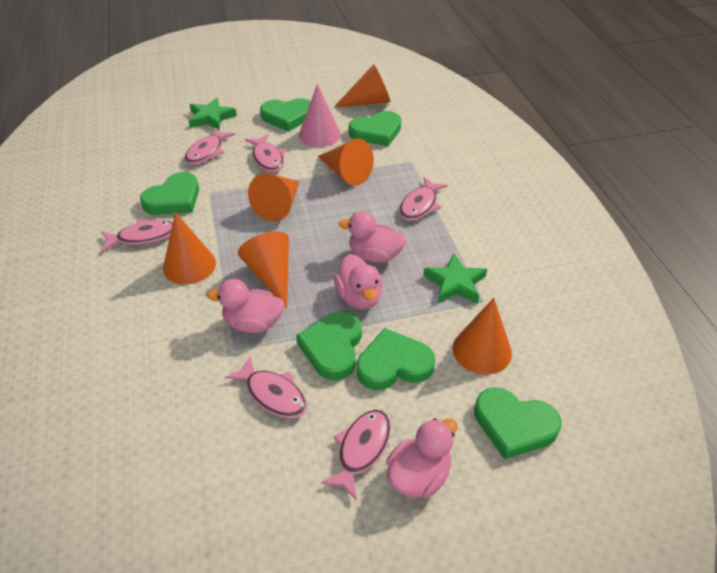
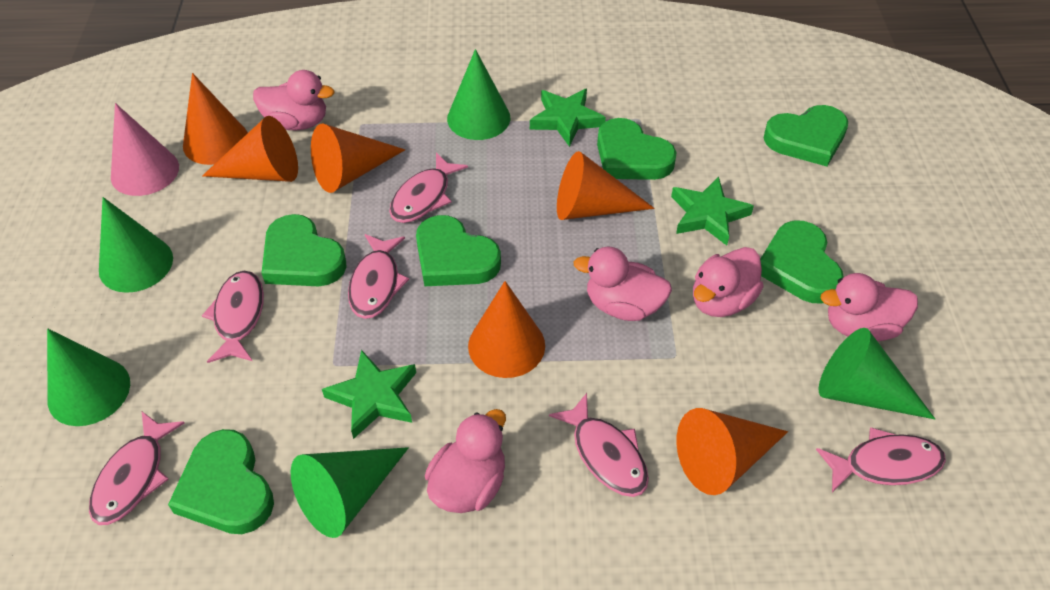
green cone: 0 -> 5
green star: 2 -> 3
pink duck: 4 -> 5

